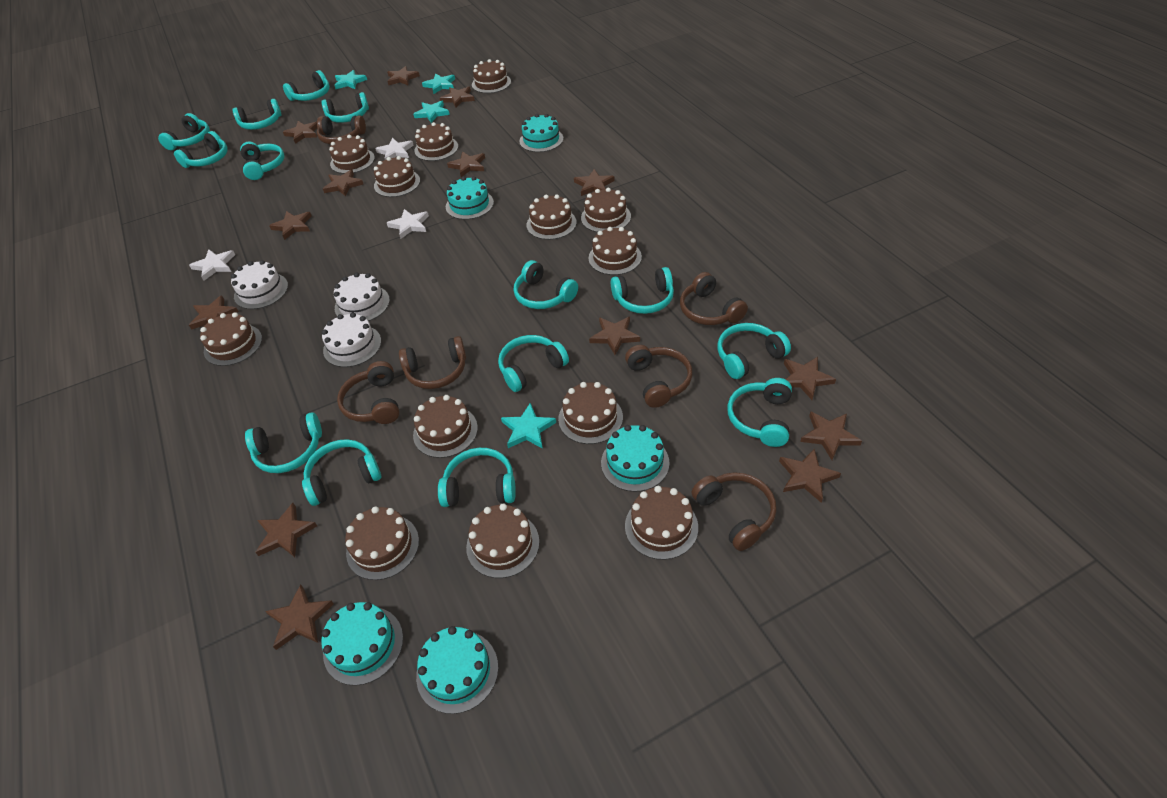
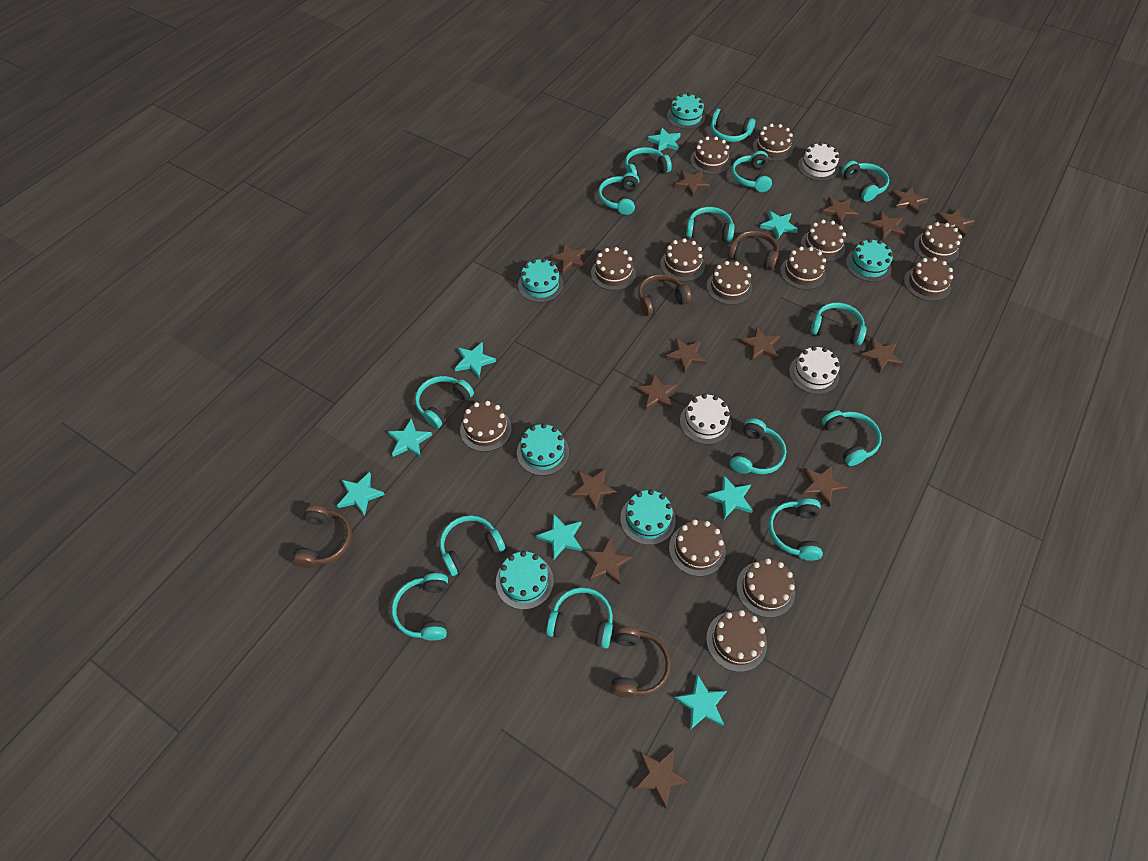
brown headphones: 6 -> 4
turquoise cake: 5 -> 6
turquoise star: 4 -> 8
white star: 3 -> 0

